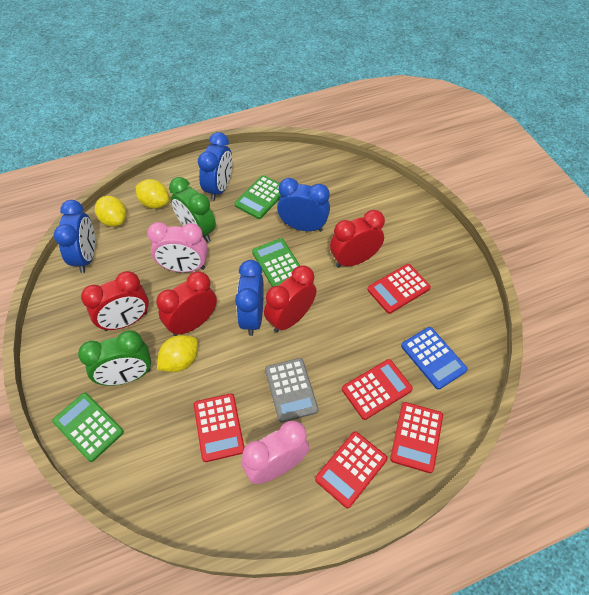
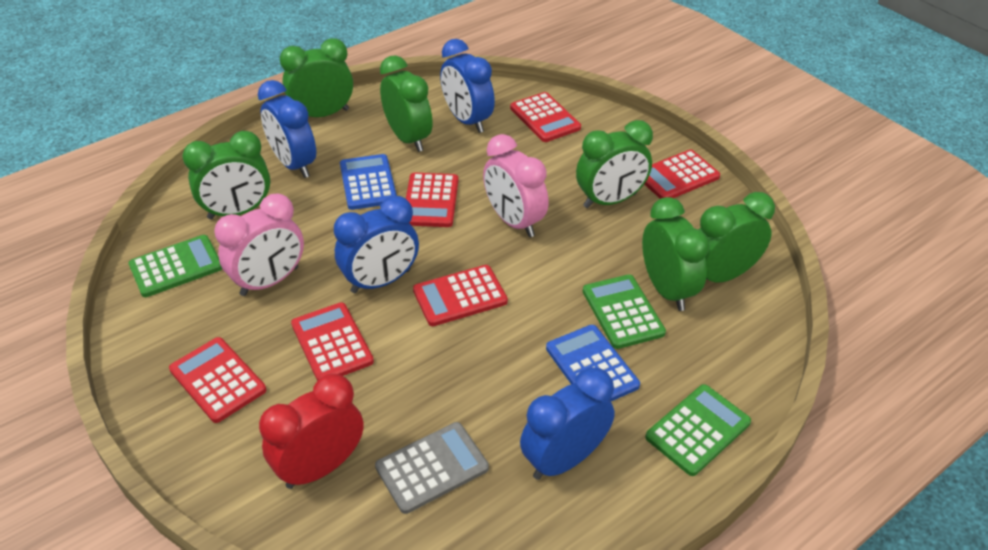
blue calculator: 1 -> 2
green clock: 2 -> 6
red calculator: 5 -> 6
red clock: 4 -> 1
yellow lemon: 3 -> 0

